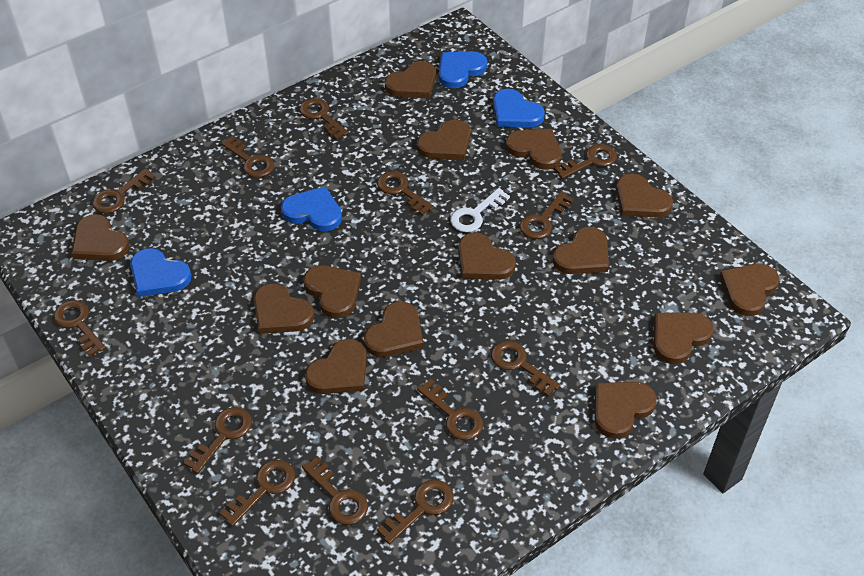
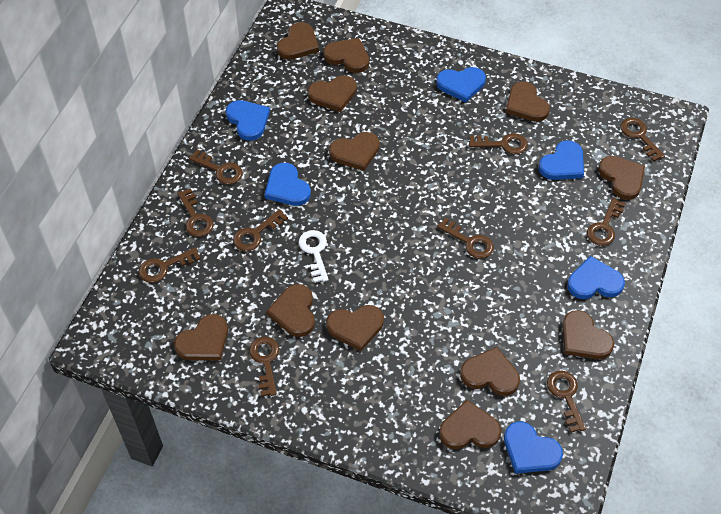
blue heart: 4 -> 6
brown heart: 14 -> 12
brown key: 13 -> 10

